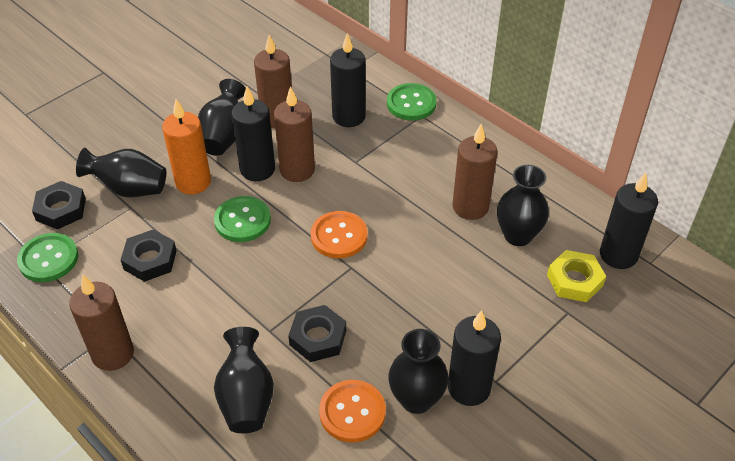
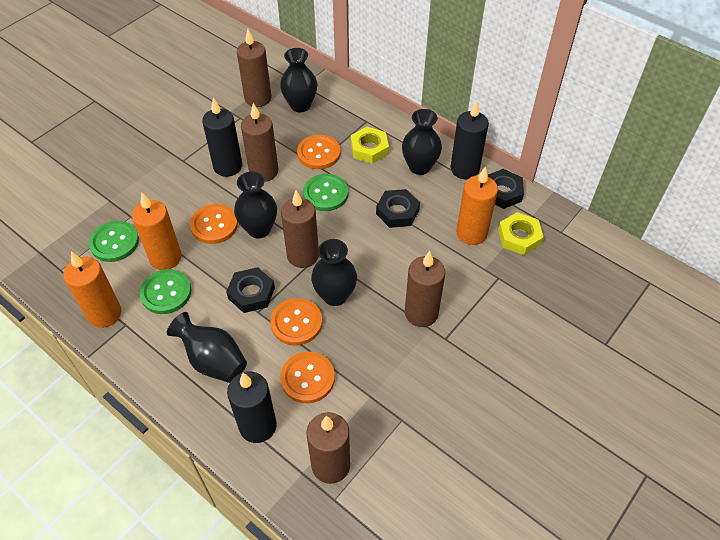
black candle: 4 -> 3
brown candle: 4 -> 5
orange button: 2 -> 4
orange candle: 1 -> 3
yellow nut: 1 -> 2

